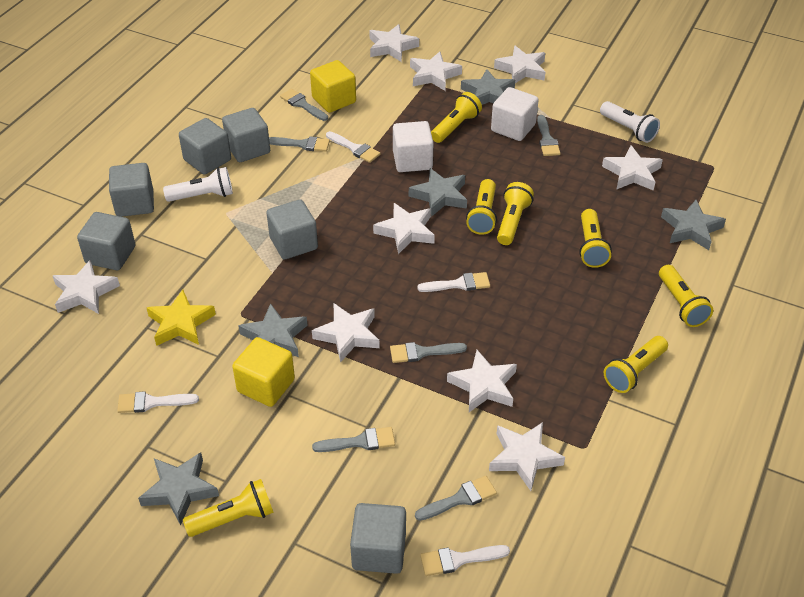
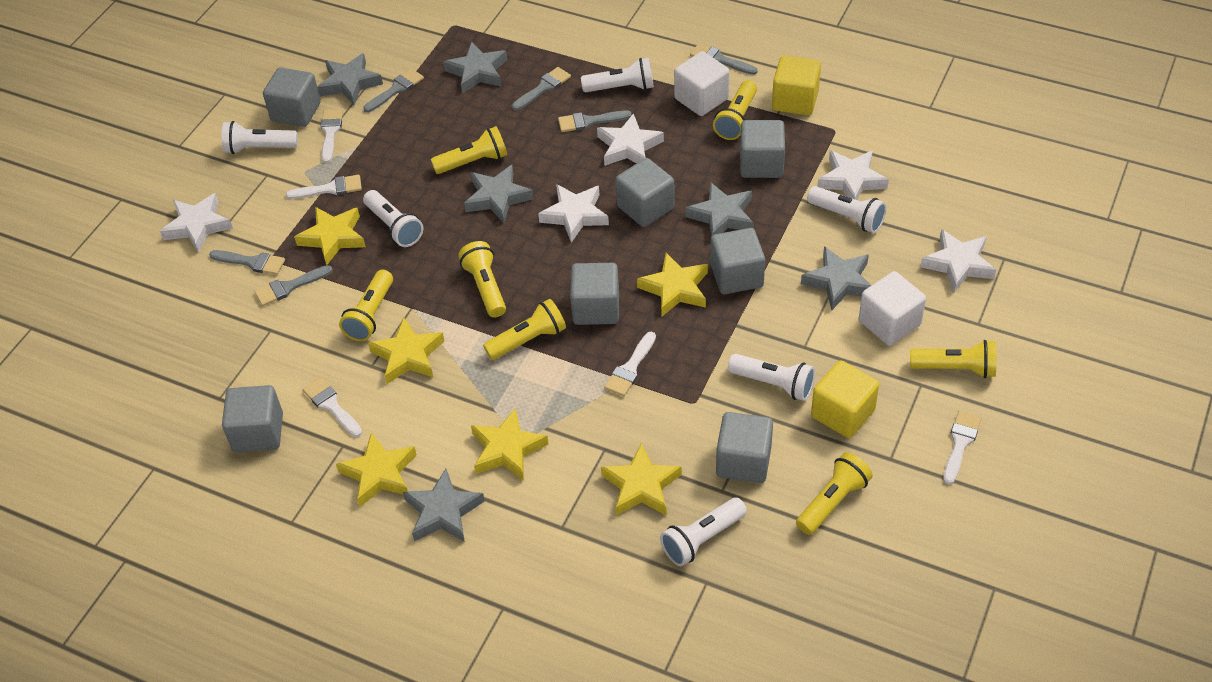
grey cube: 6 -> 7
grey star: 5 -> 6
white brush: 4 -> 5
white flashlight: 2 -> 6
white star: 9 -> 5
yellow star: 1 -> 6

